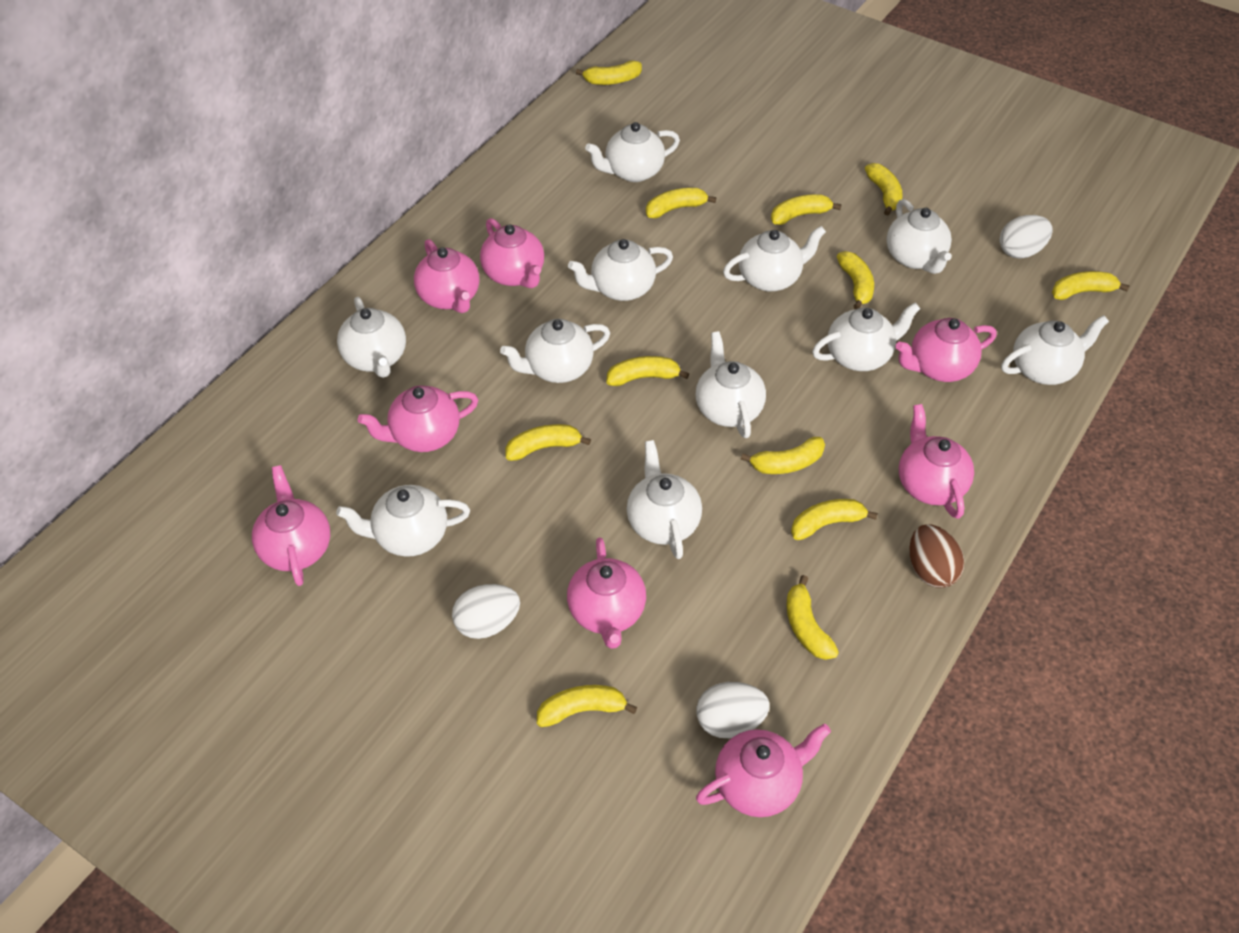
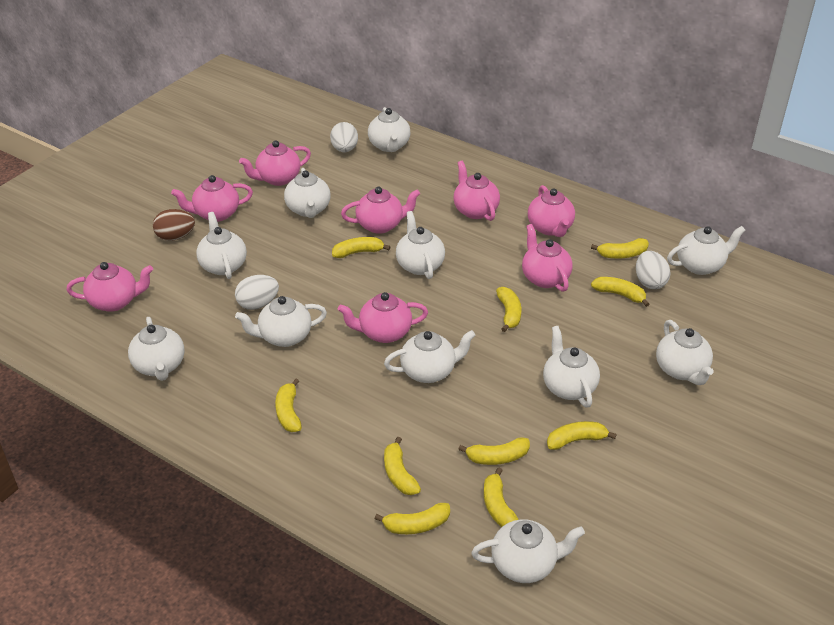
yellow banana: 12 -> 10

